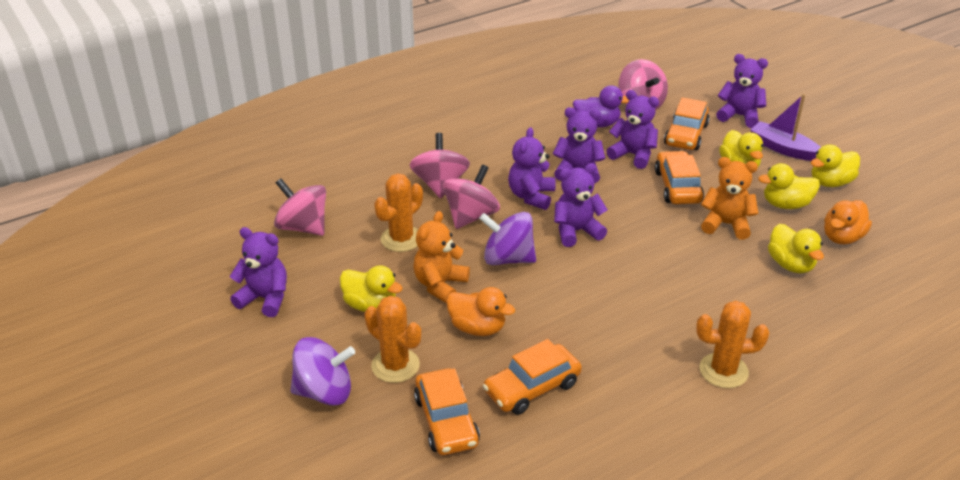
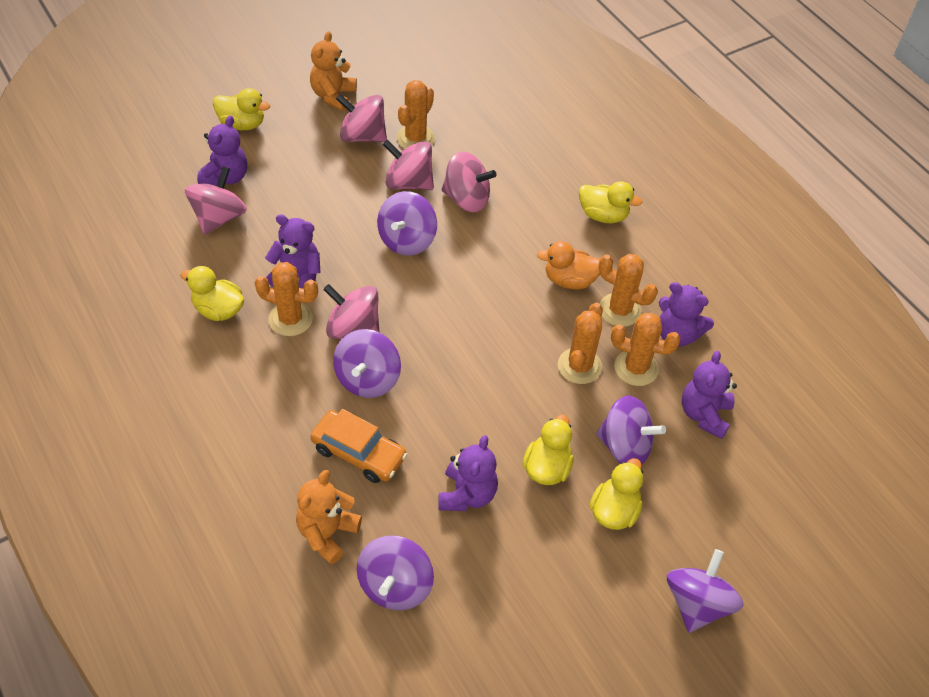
orange cactus: 3 -> 5
orange car: 4 -> 1
orange duck: 2 -> 1
pink spinning top: 4 -> 5
purple boat: 1 -> 0
purple duck: 1 -> 0
purple spinning top: 2 -> 5
purple teddy bear: 6 -> 5

